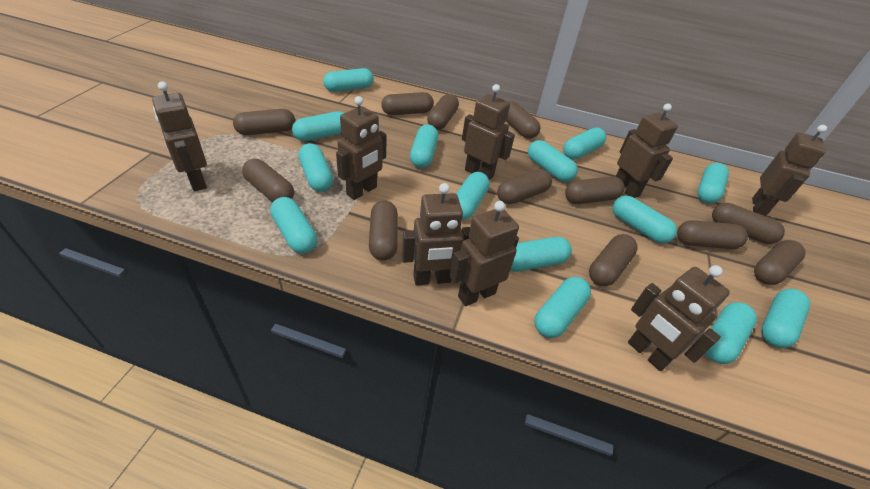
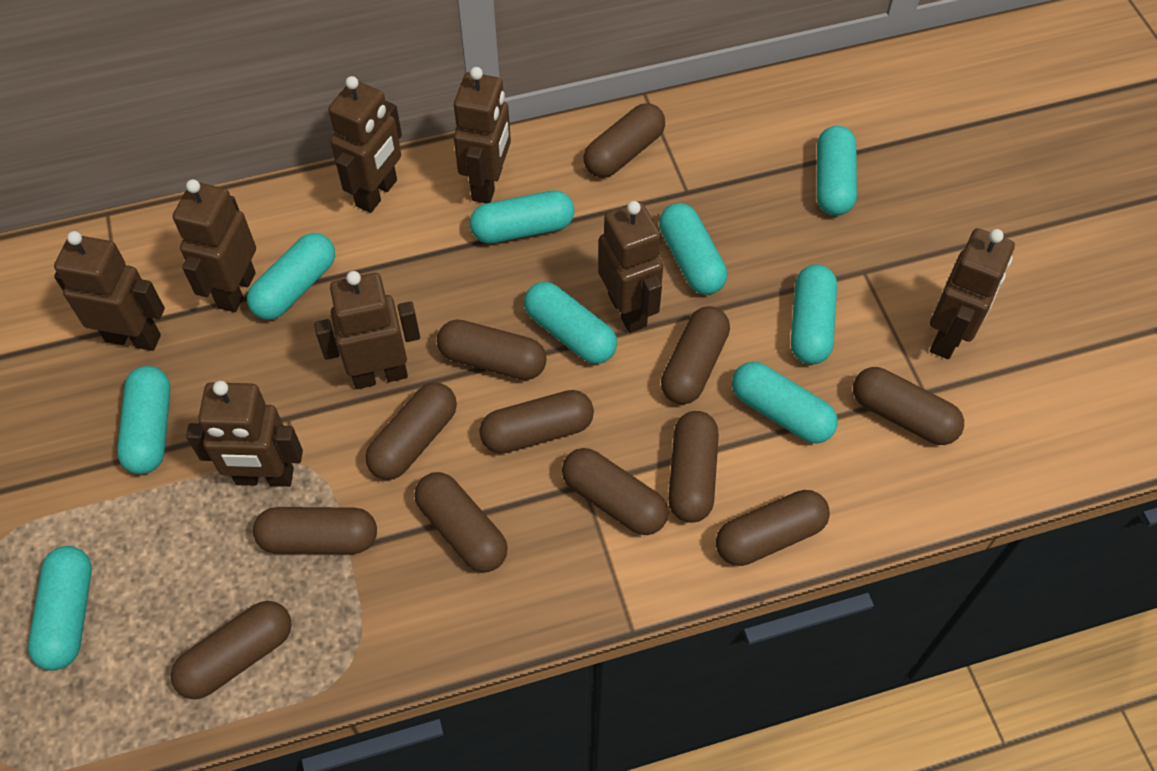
turquoise capsule: 14 -> 9

